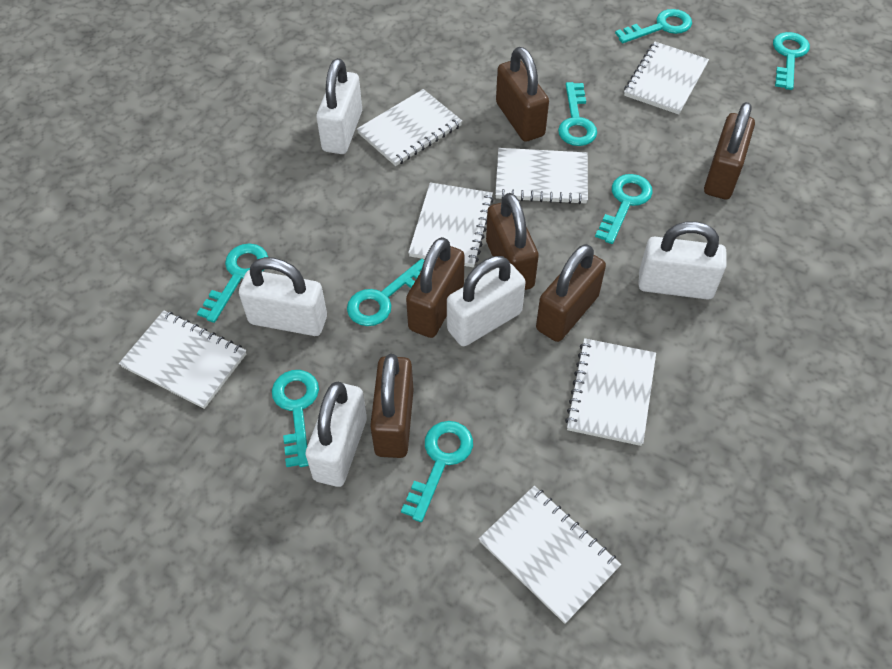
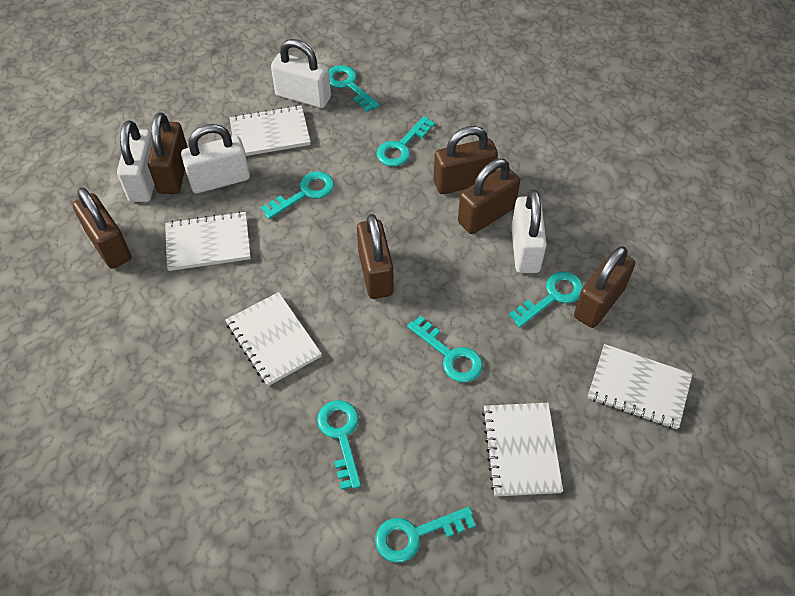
turquoise key: 8 -> 7
white notebook: 7 -> 5
white padlock: 5 -> 4

